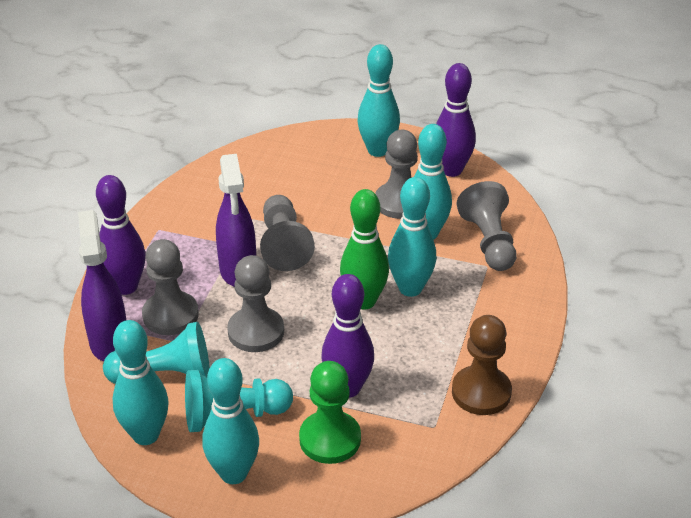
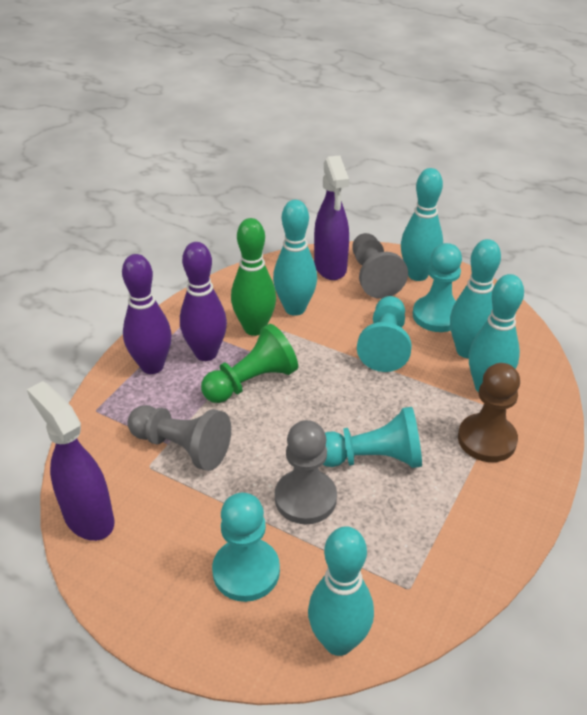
grey pawn: 5 -> 3
purple bowling pin: 3 -> 2
turquoise pawn: 2 -> 4

